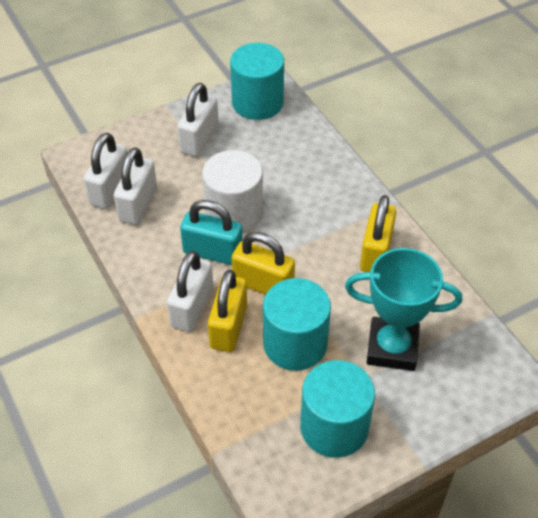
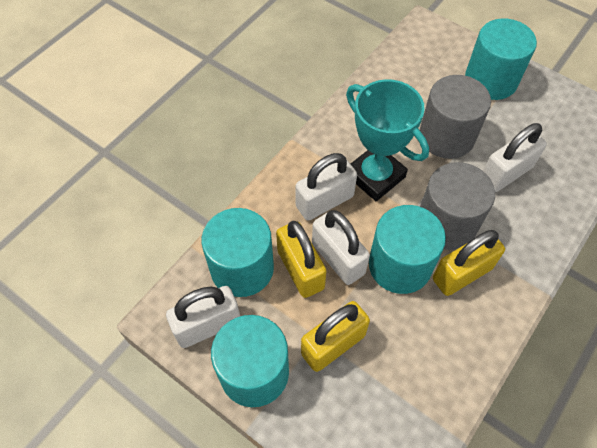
grey cylinder: 0 -> 2
turquoise cylinder: 3 -> 4
turquoise padlock: 1 -> 0
white cylinder: 1 -> 0

